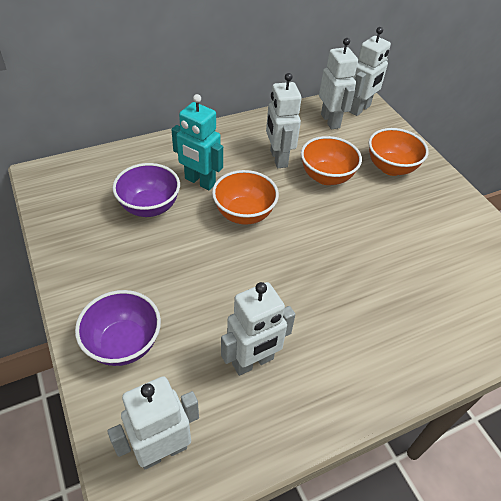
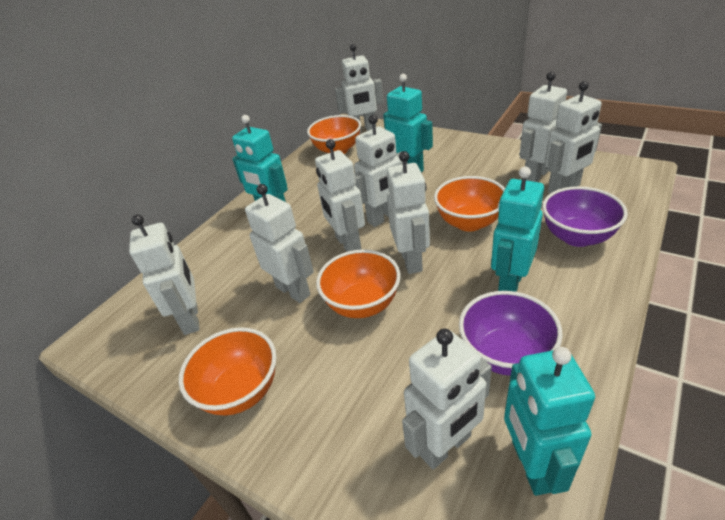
orange bowl: 3 -> 4
turquoise robot: 1 -> 4
white robot: 5 -> 9

